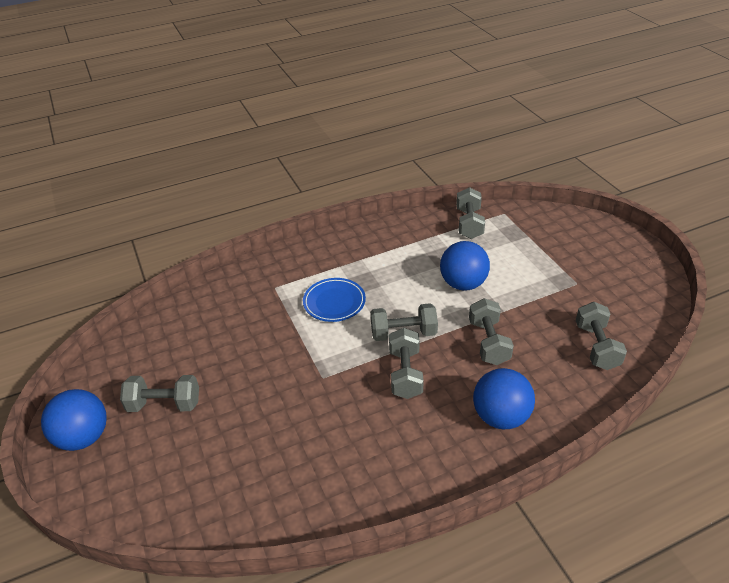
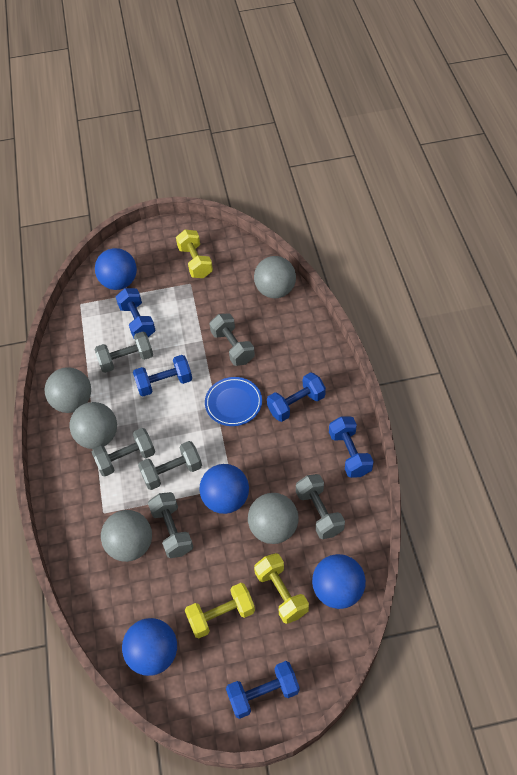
blue ball: 3 -> 4
blue dumbbell: 0 -> 5
grey ball: 0 -> 5
yellow dumbbell: 0 -> 3

